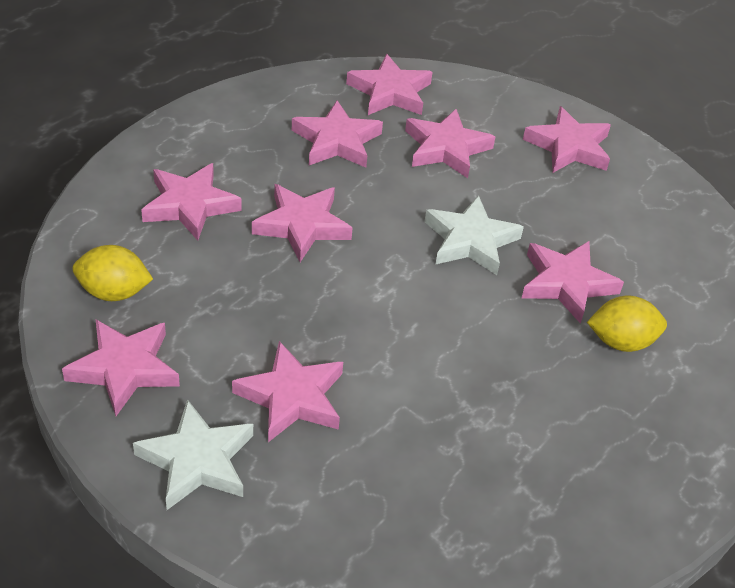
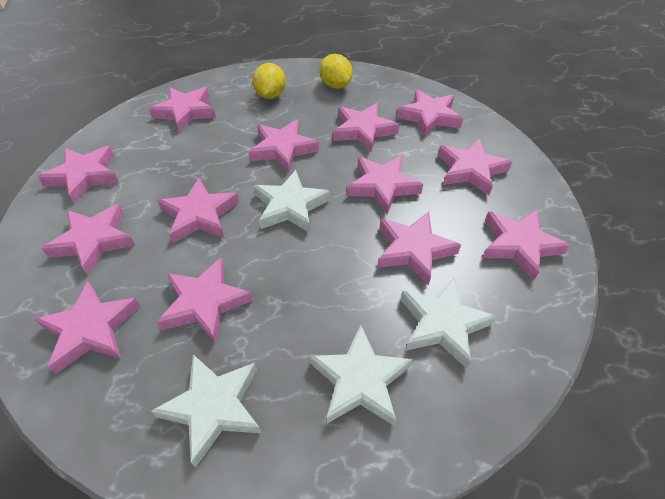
pink star: 9 -> 13
white star: 2 -> 4

